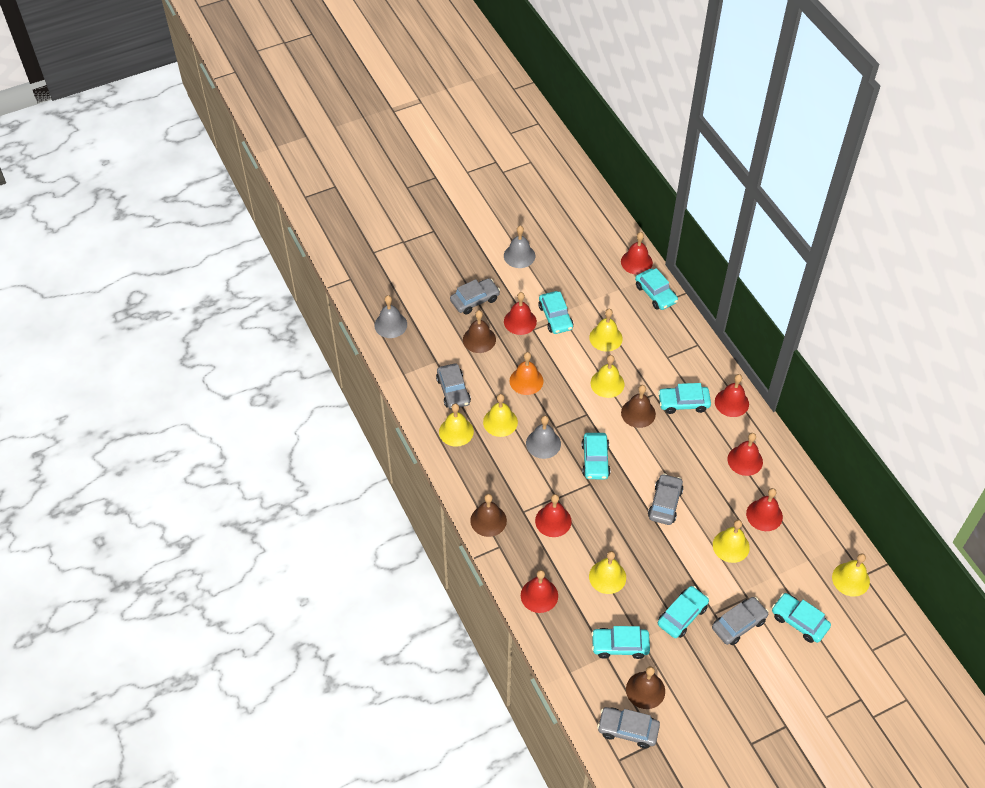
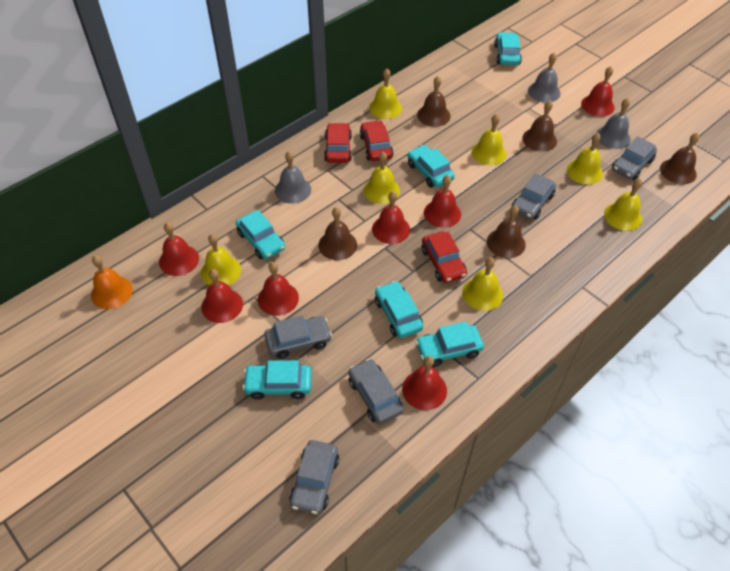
brown bell: 4 -> 5
red car: 0 -> 3
turquoise car: 7 -> 6

